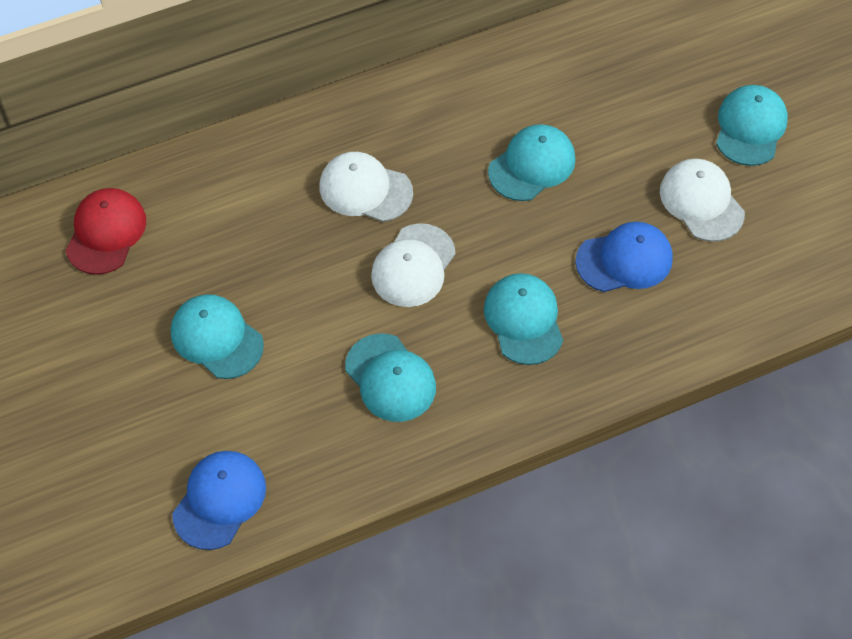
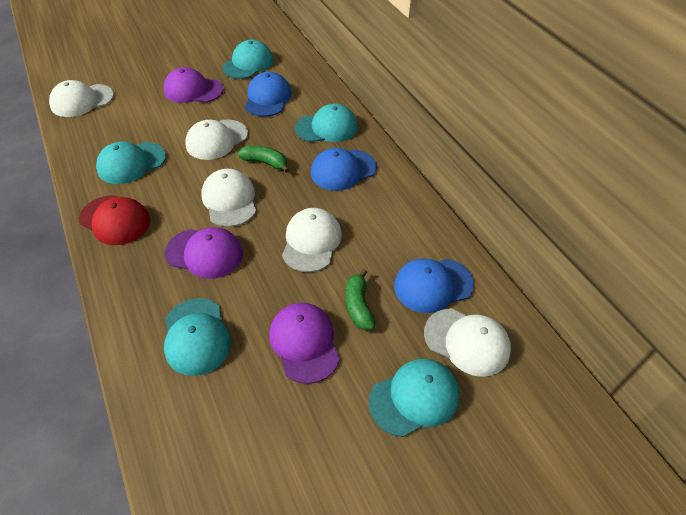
blue cap: 2 -> 3
green banana: 0 -> 2
purple cap: 0 -> 3
white cap: 3 -> 5

